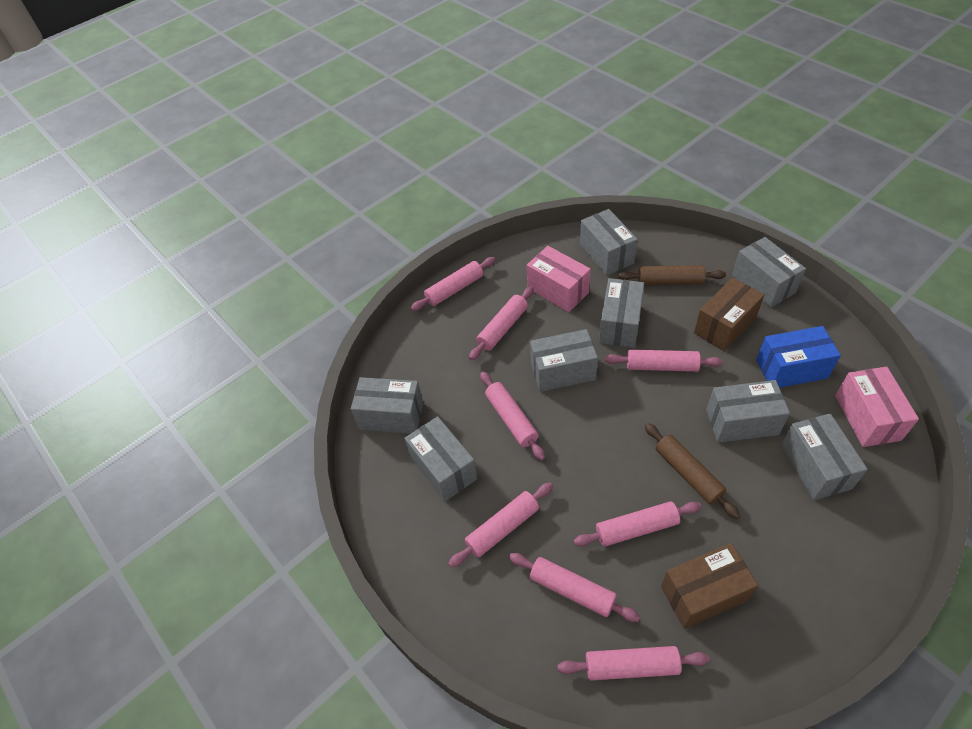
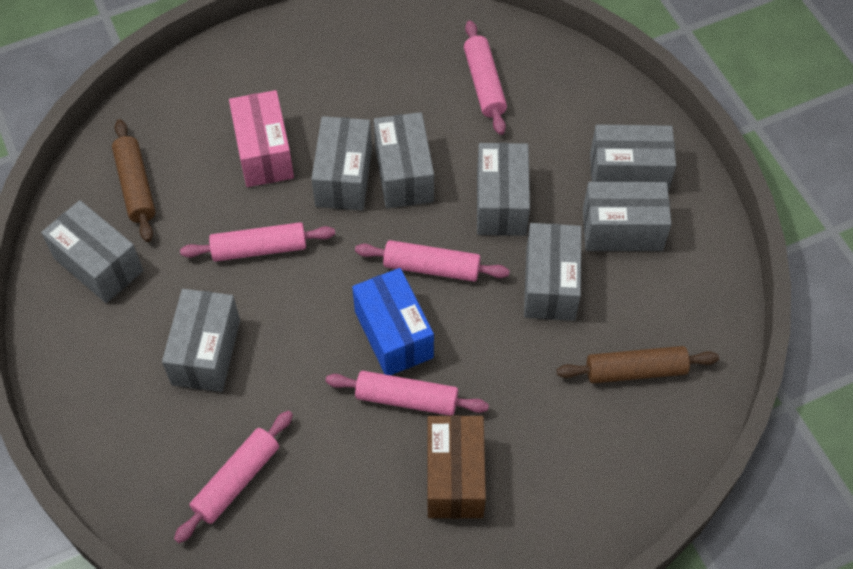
brown box: 2 -> 1
pink box: 2 -> 1
pink rolling pin: 8 -> 5

